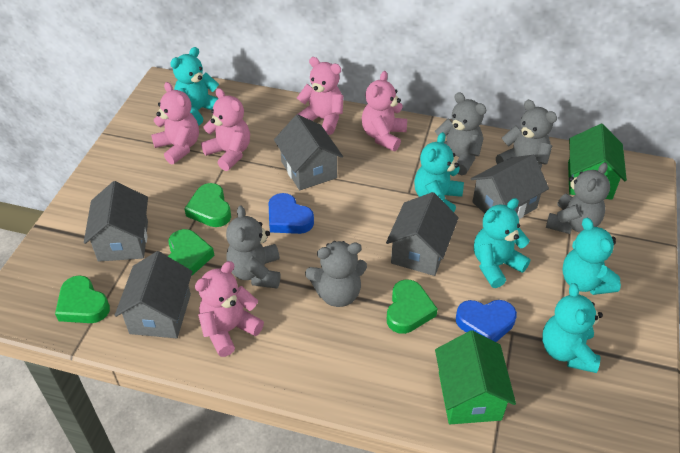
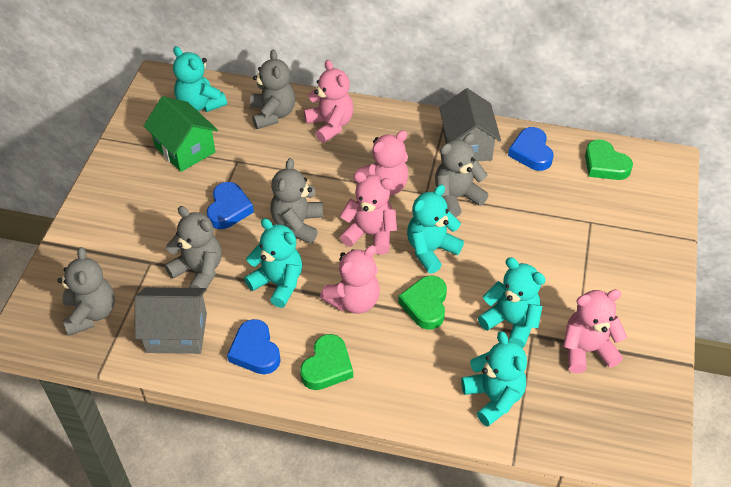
blue heart: 2 -> 3
green heart: 4 -> 3
green house: 2 -> 1
grey house: 5 -> 2

